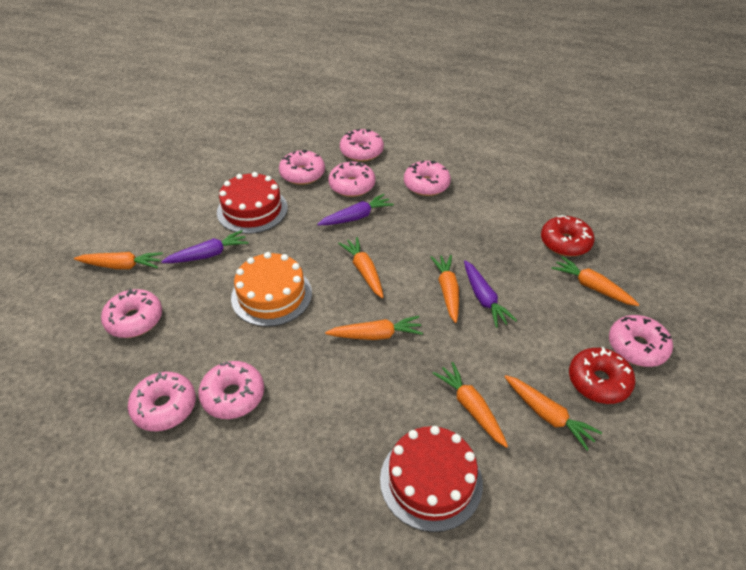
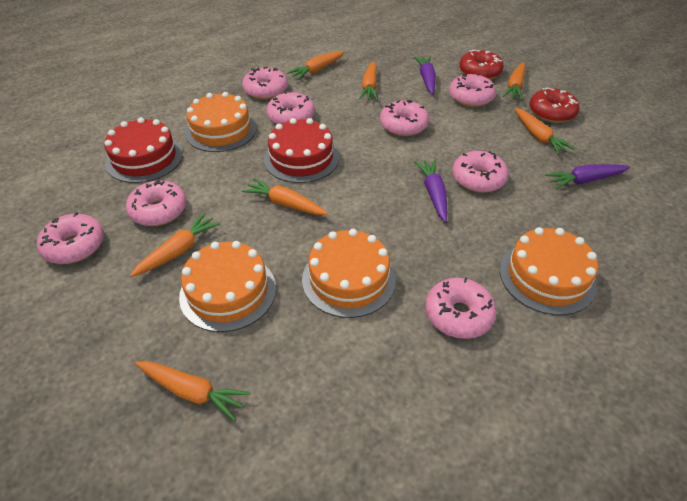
orange cake: 1 -> 4

